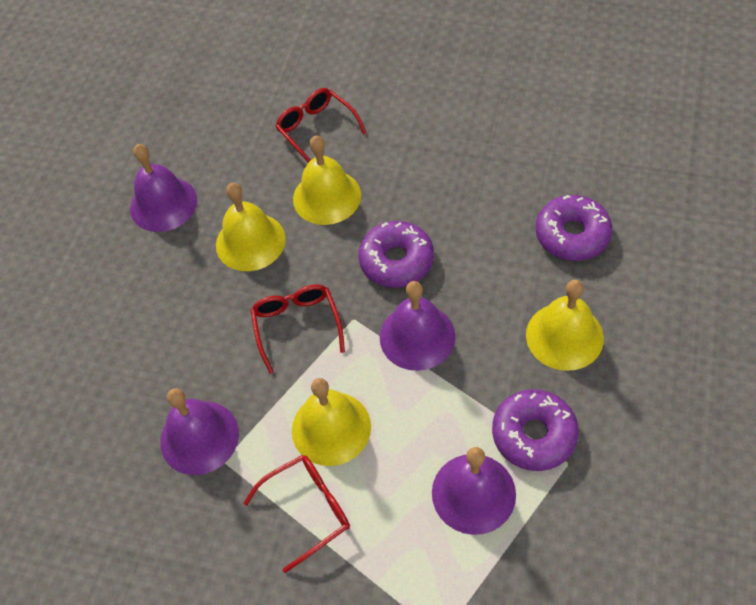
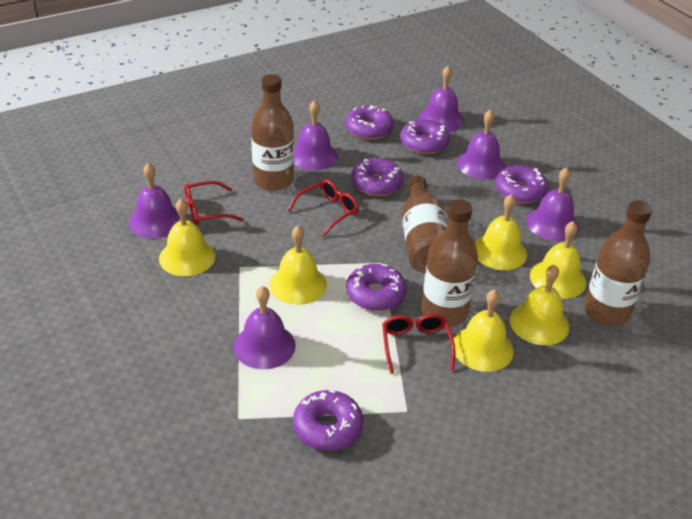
brown bottle: 0 -> 4
purple bell: 4 -> 6
purple donut: 3 -> 6
yellow bell: 4 -> 6

